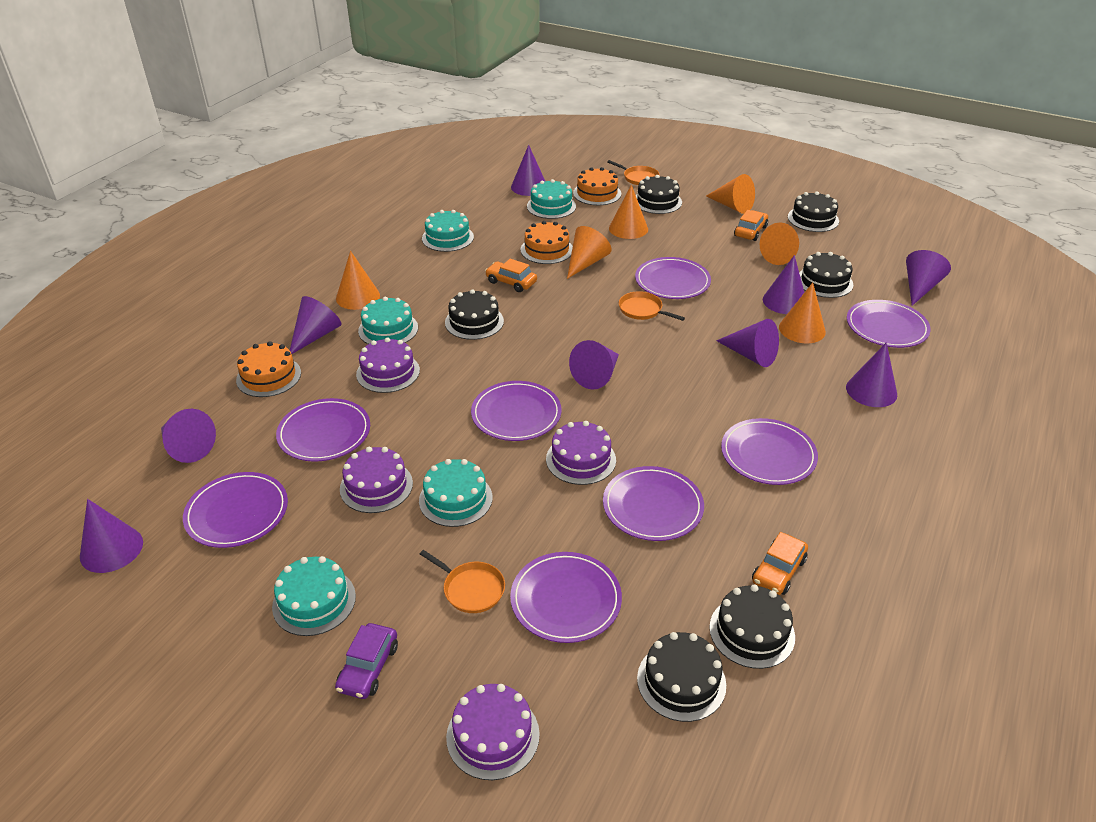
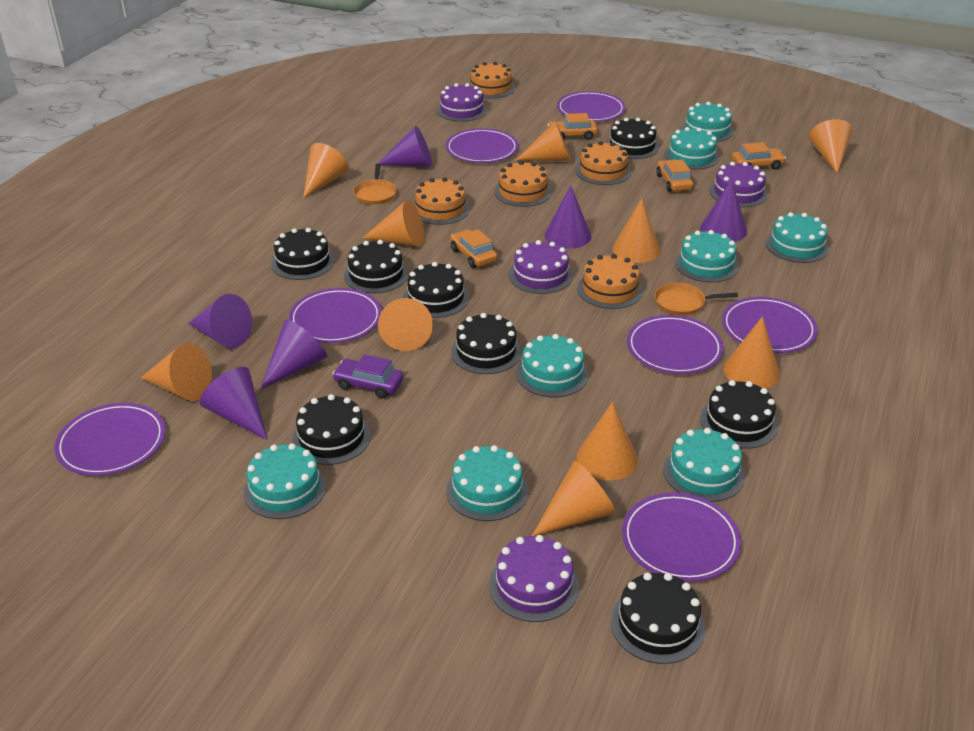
black cake: 6 -> 8
orange cake: 3 -> 5
orange car: 3 -> 4
orange cone: 6 -> 10
orange pan: 3 -> 2
purple cone: 9 -> 6
purple plate: 8 -> 7
turquoise cake: 5 -> 8

